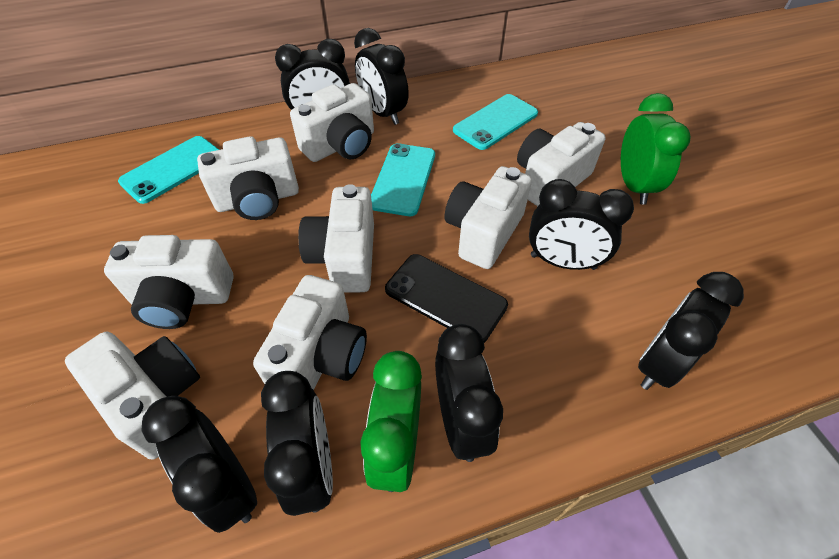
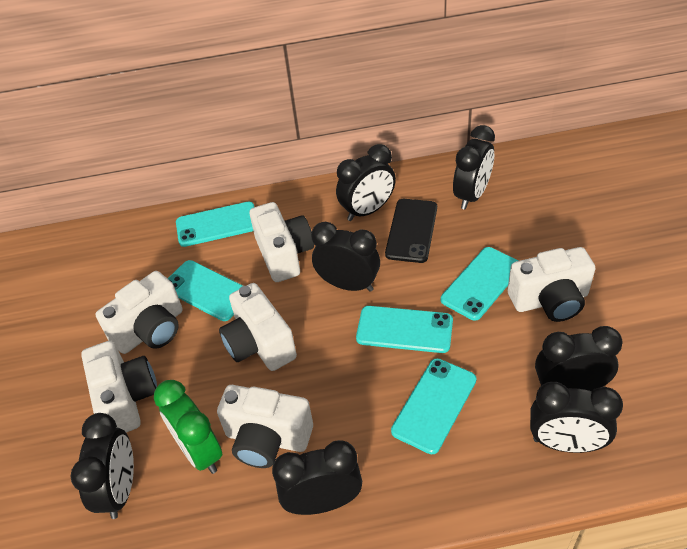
green clock: 2 -> 1
turquoise phone: 3 -> 5
white camera: 8 -> 6

